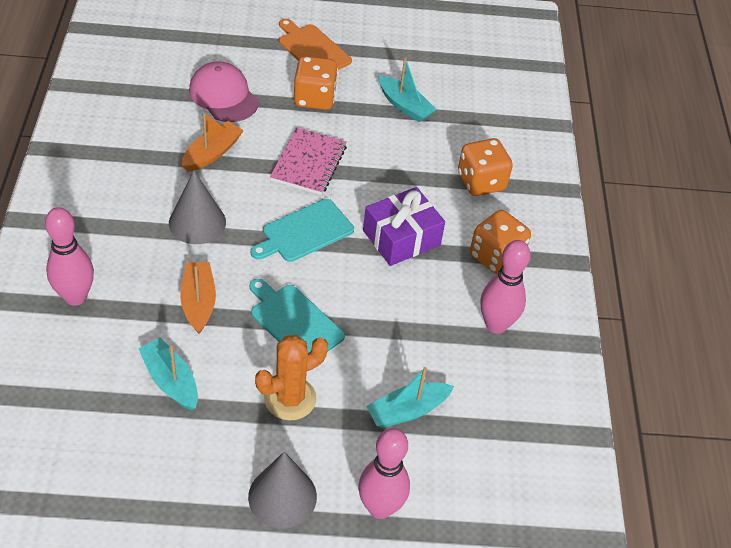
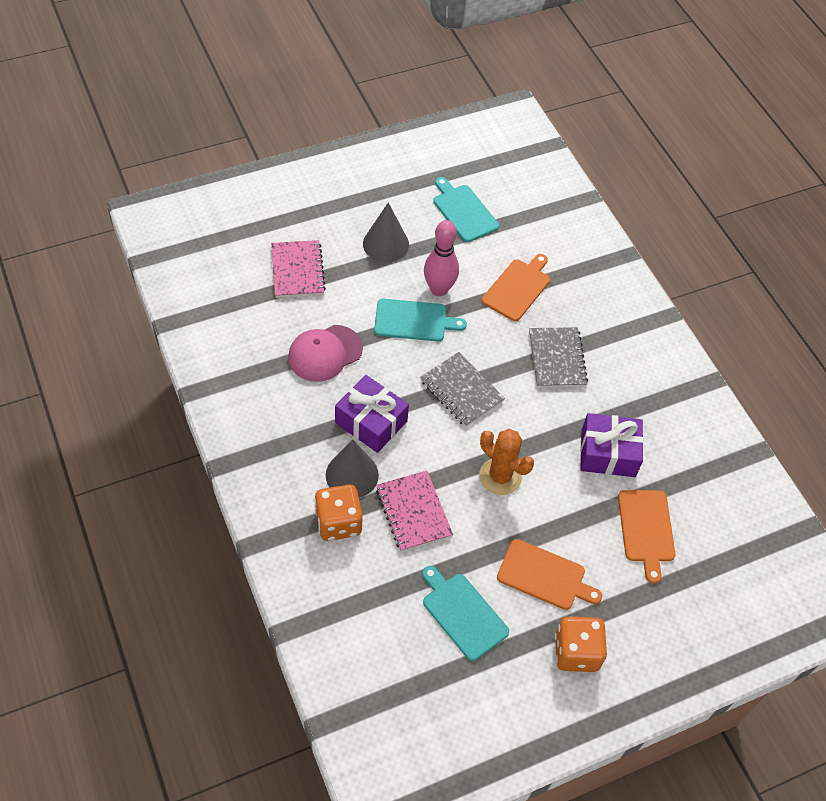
grey notebook: 0 -> 2
orange boat: 2 -> 0
orange cutting board: 1 -> 3
orange dice: 3 -> 2
pink bowling pin: 3 -> 1
pink notebook: 1 -> 2
purple gift: 1 -> 2
turquoise boat: 3 -> 0
turquoise cutting board: 2 -> 3

